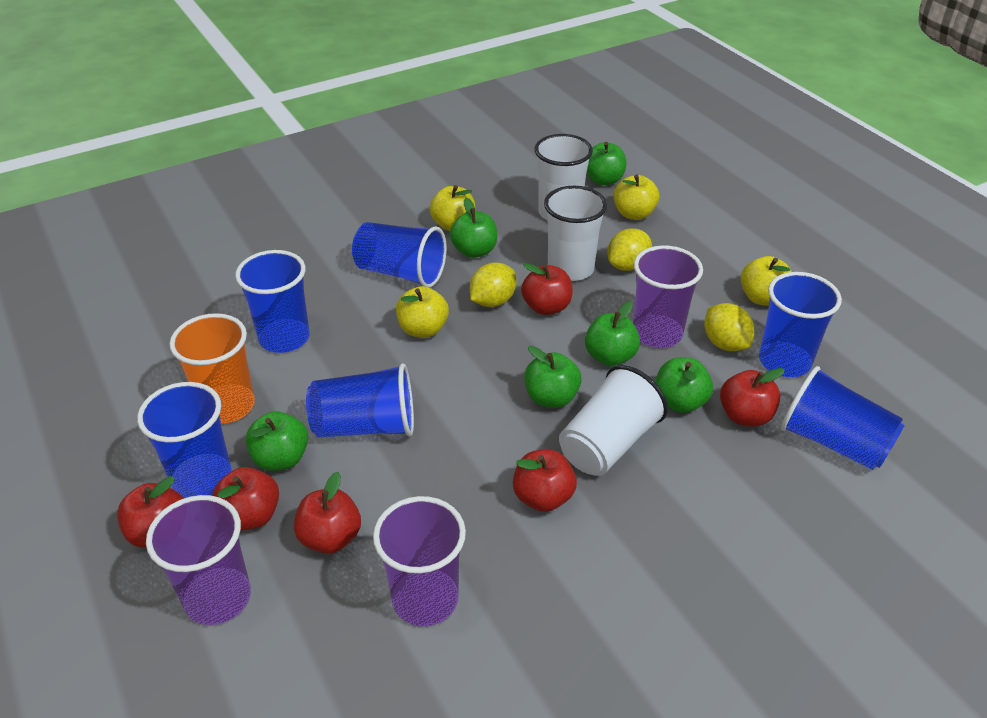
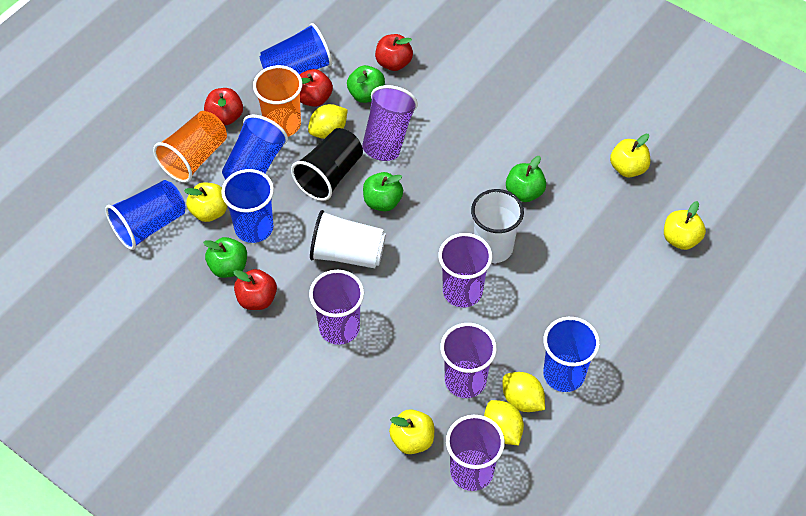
black cup: 0 -> 1
blue cup: 6 -> 5
green apple: 6 -> 4
orange cup: 1 -> 2
purple cup: 3 -> 5
red apple: 6 -> 4
white cup: 3 -> 2

